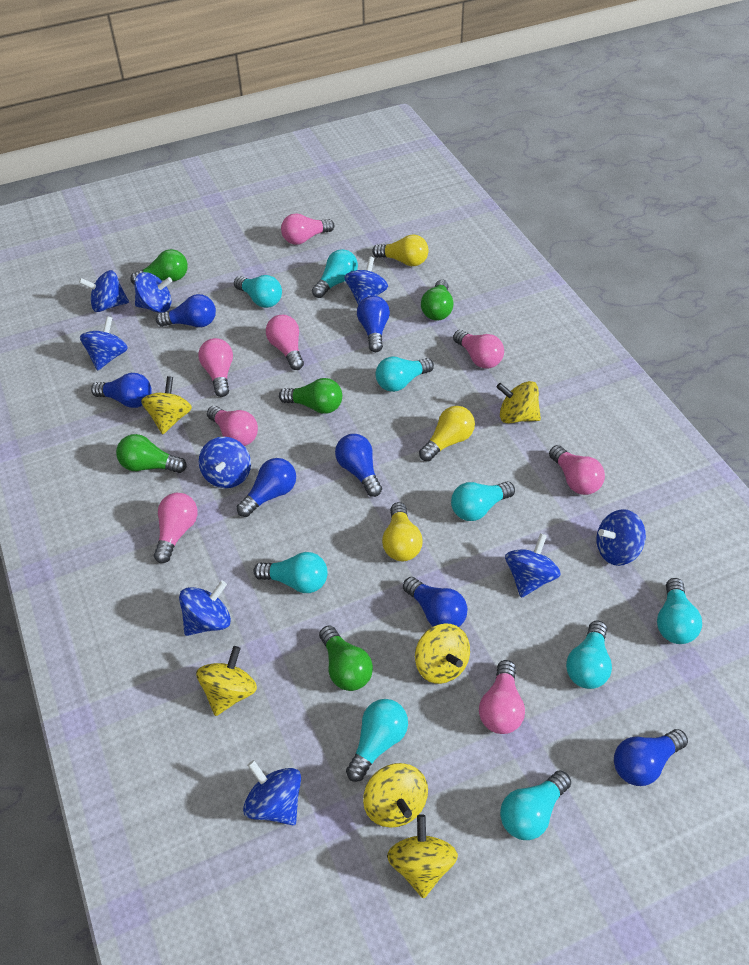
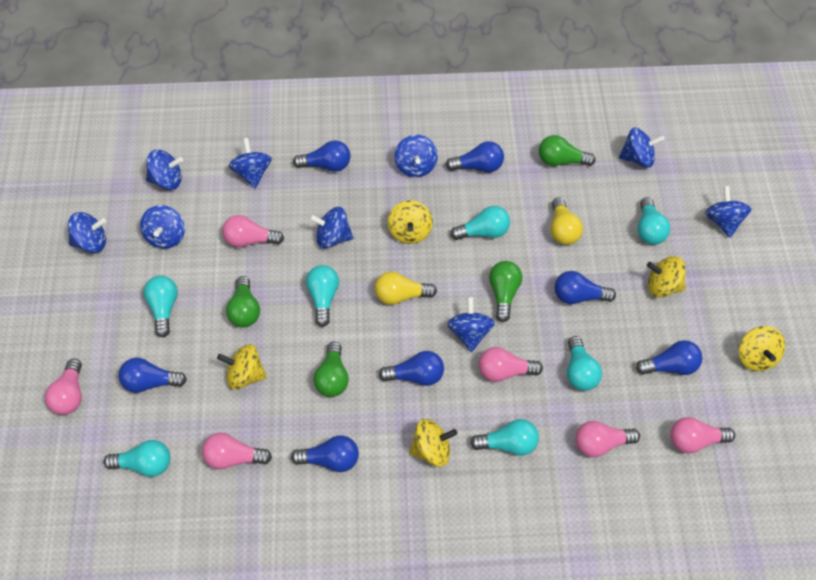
green light bulb: 5 -> 4
pink light bulb: 8 -> 6
turquoise light bulb: 9 -> 7
yellow light bulb: 3 -> 2
yellow spinning top: 6 -> 5

